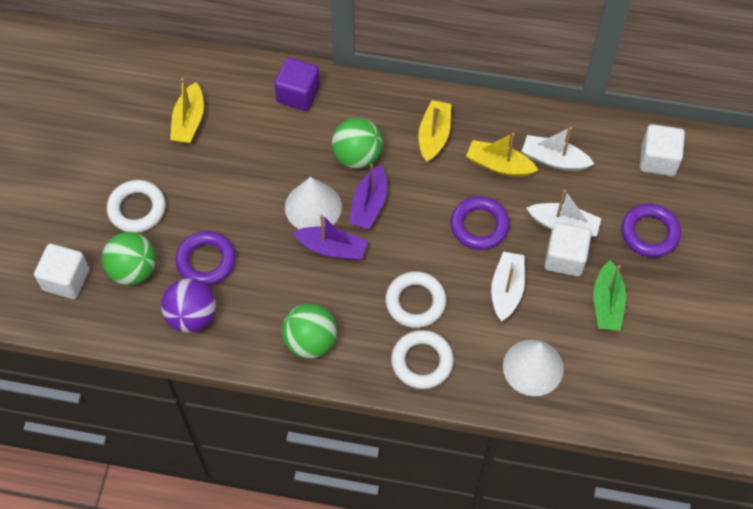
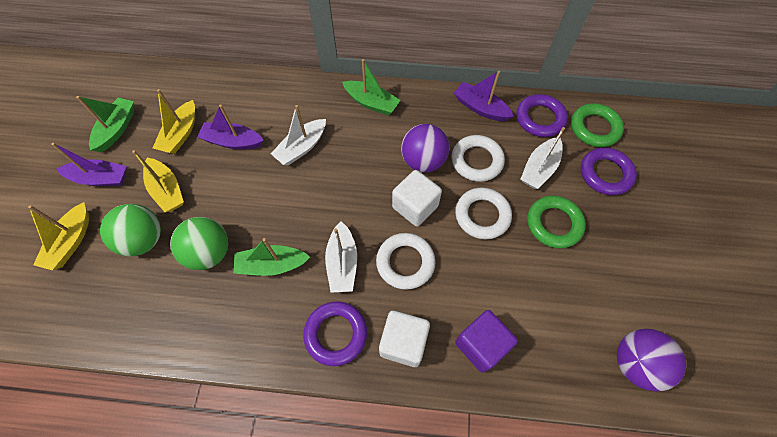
green ball: 3 -> 2
green boat: 1 -> 3
green ring: 0 -> 2
purple ball: 1 -> 2
purple boat: 2 -> 3
white cone: 2 -> 0
white cube: 3 -> 2

